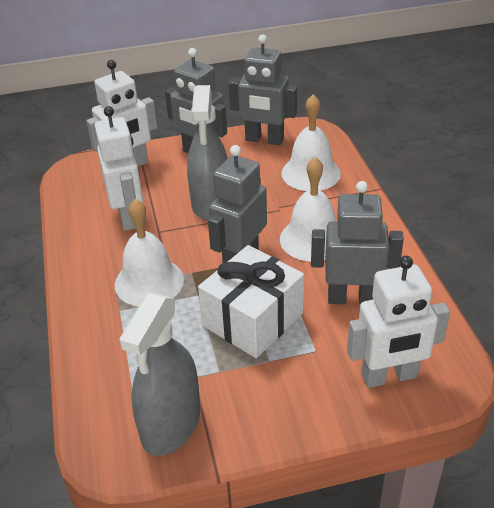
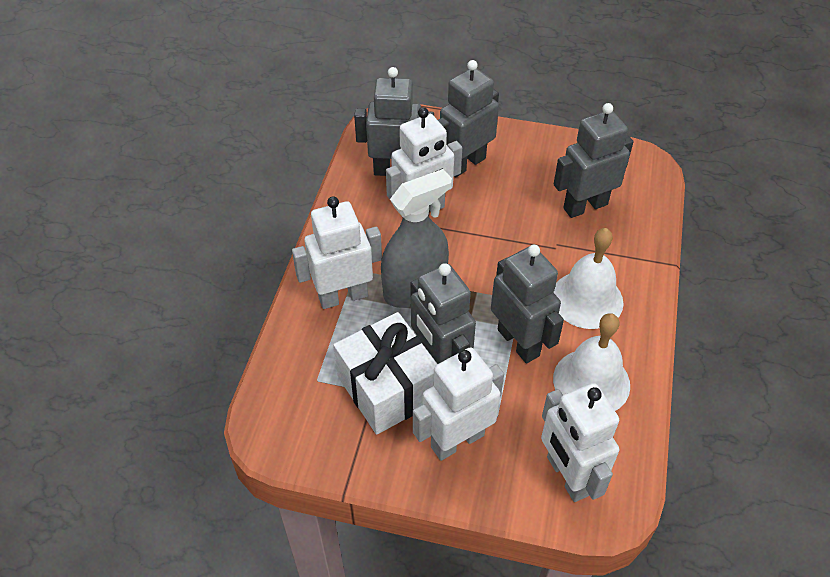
grey robot: 4 -> 5
grey spray bottle: 2 -> 1
white bell: 3 -> 2
white robot: 3 -> 4

